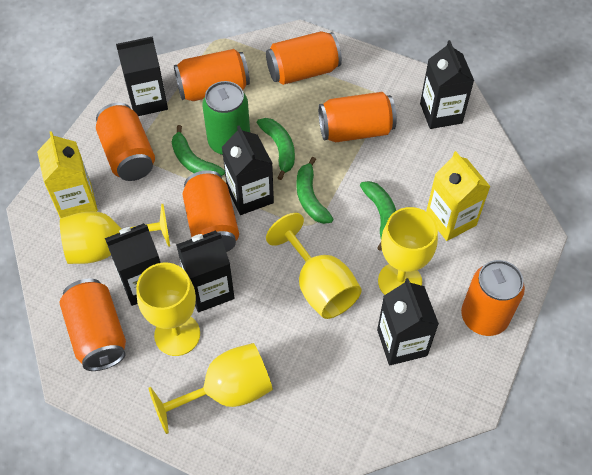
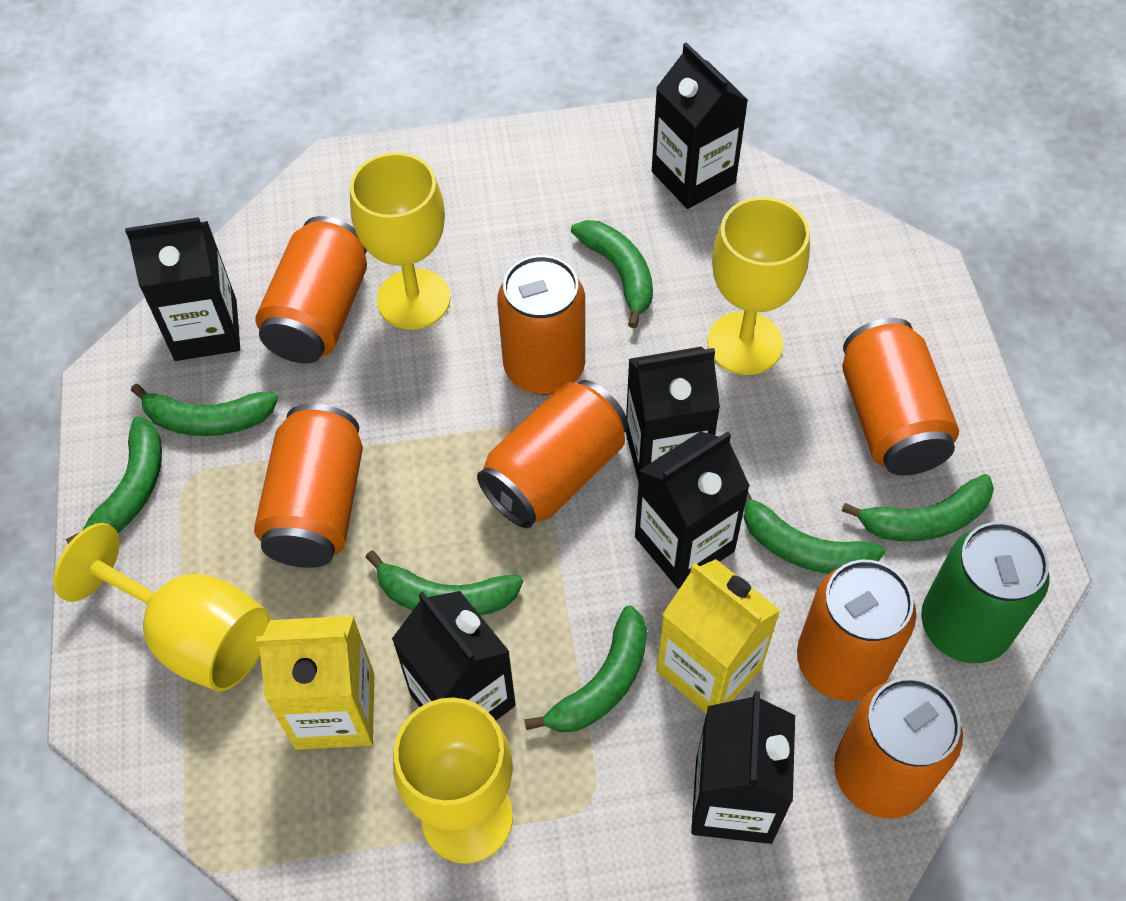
green banana: 4 -> 7
yellow goblet: 5 -> 4

